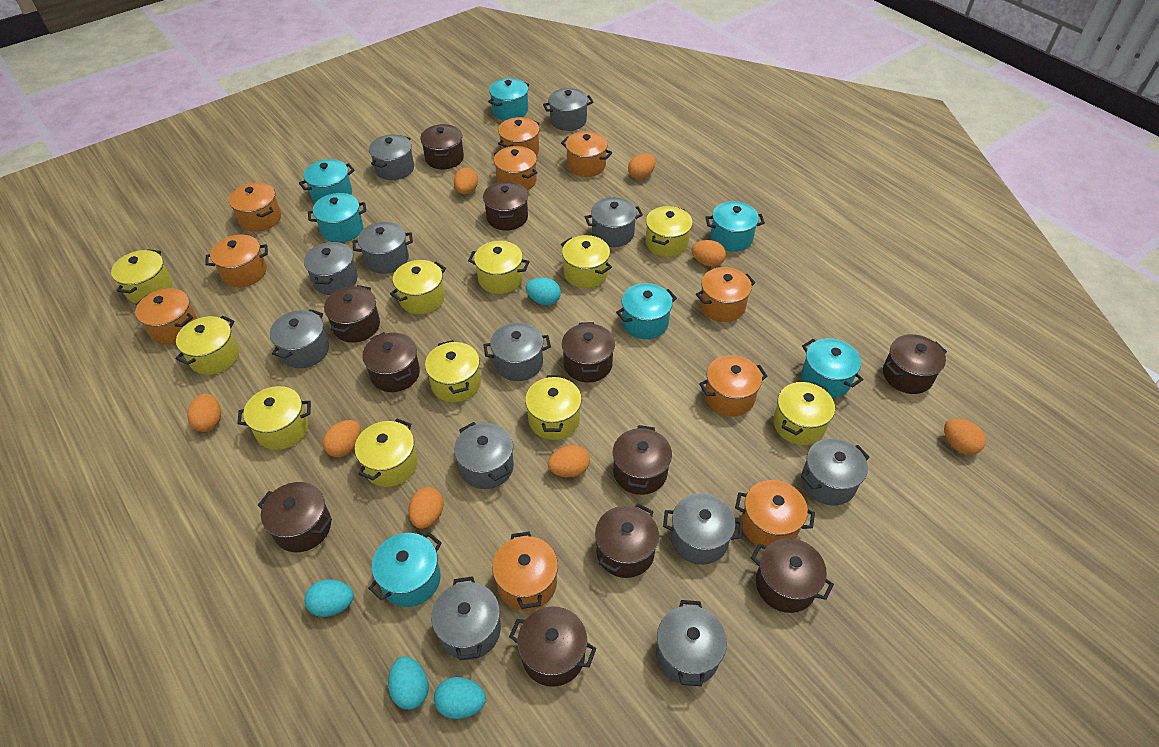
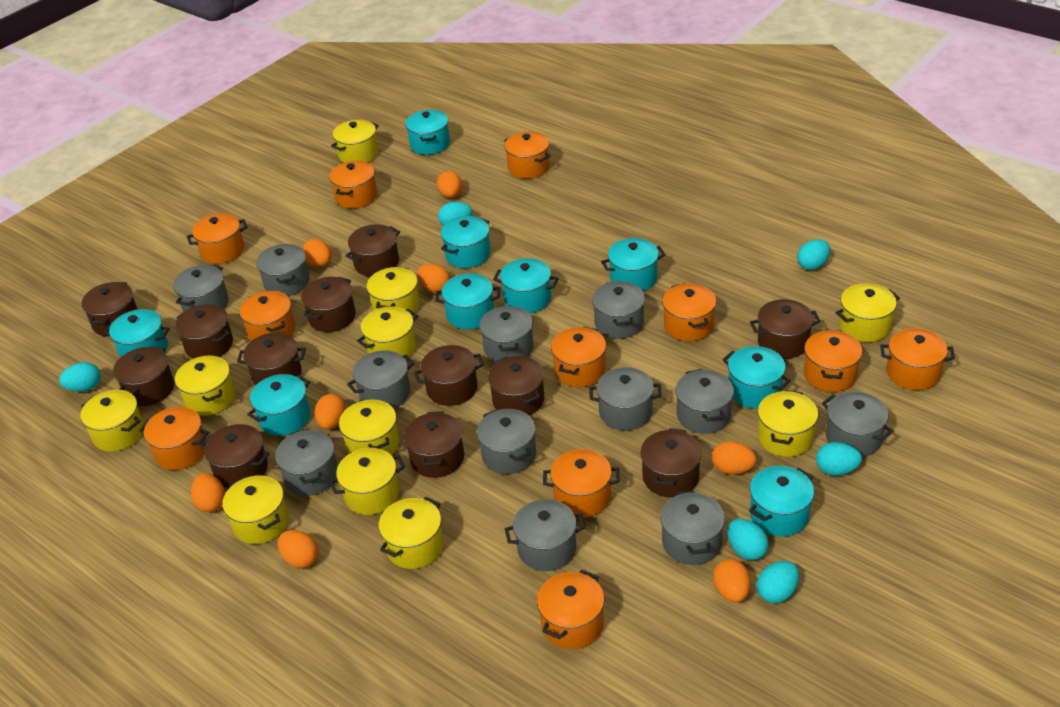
brown pot: 11 -> 12
orange pot: 10 -> 11
turquoise egg: 4 -> 6
turquoise pot: 7 -> 9

